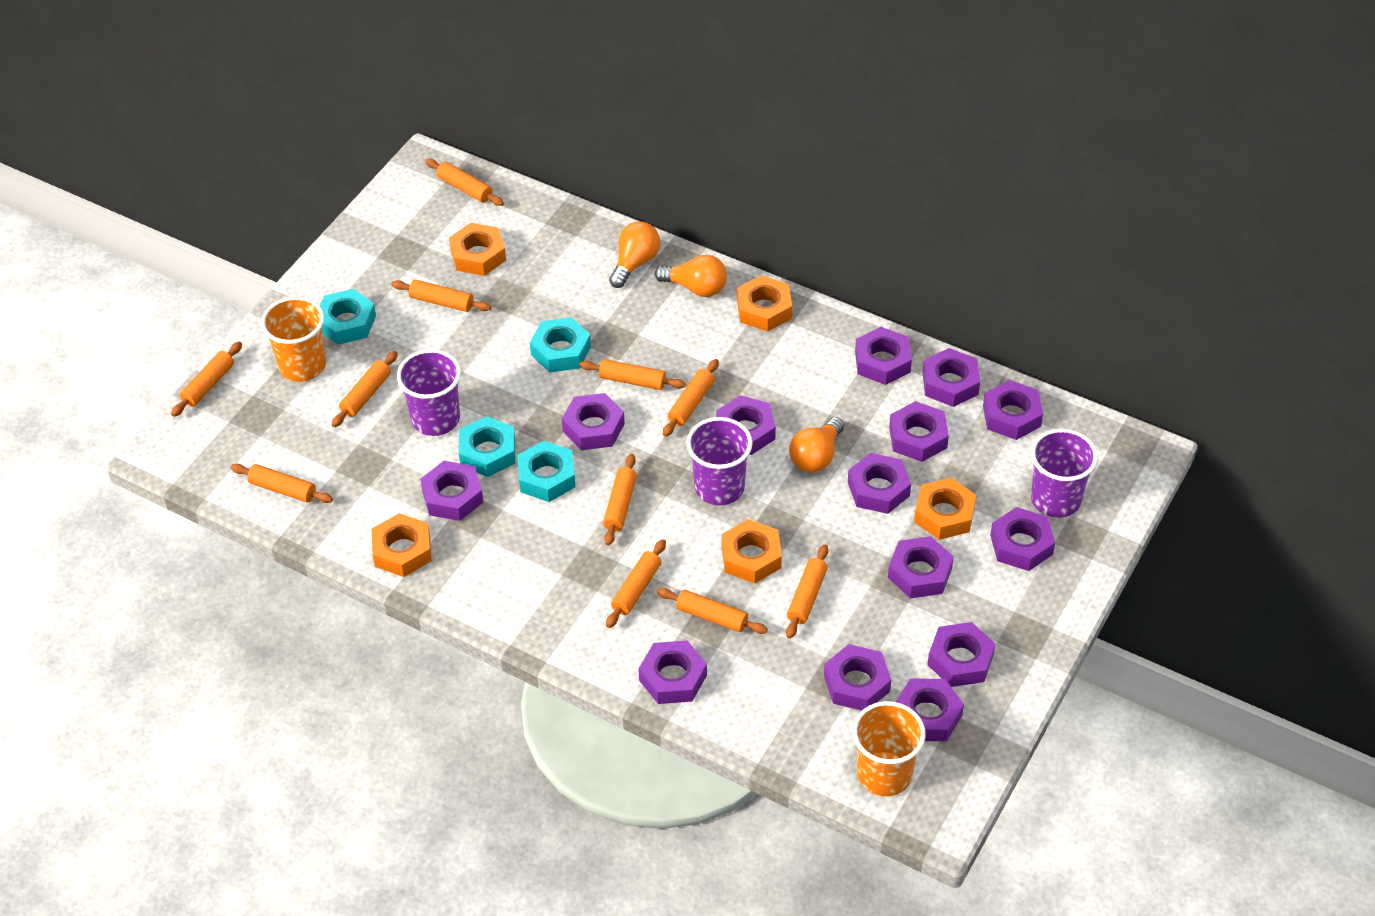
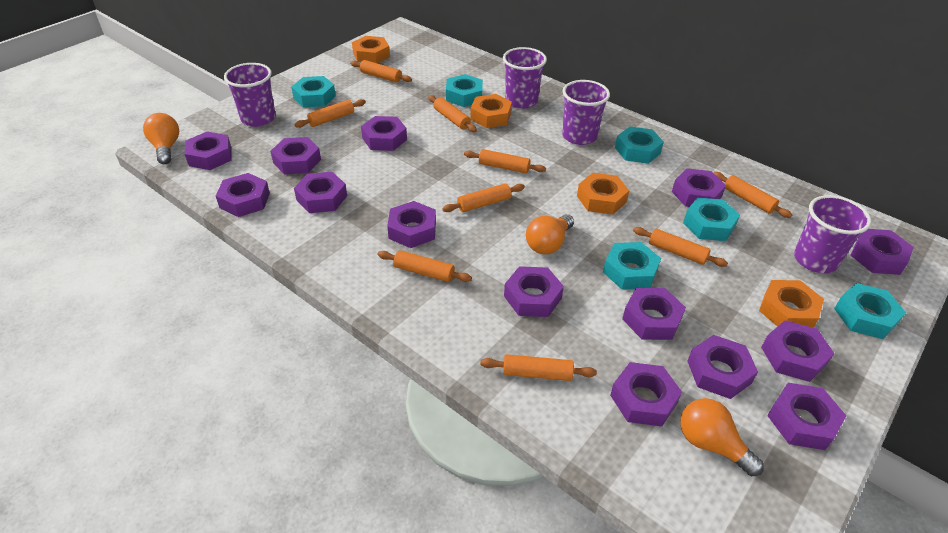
orange cup: 2 -> 0
orange nut: 5 -> 4
orange rolling pin: 11 -> 9
purple cup: 3 -> 4
turquoise nut: 4 -> 6

